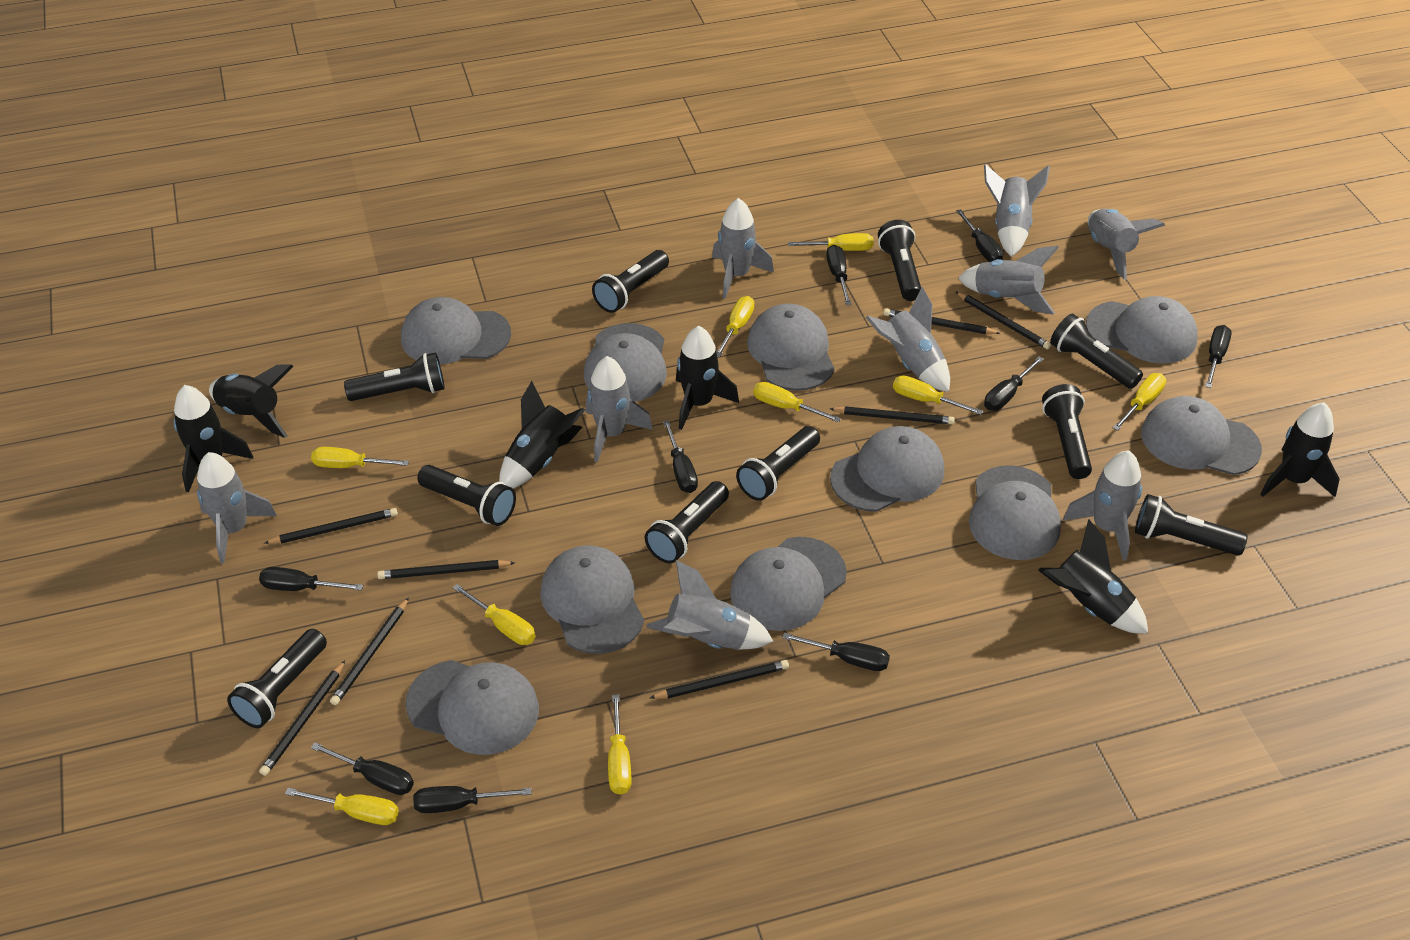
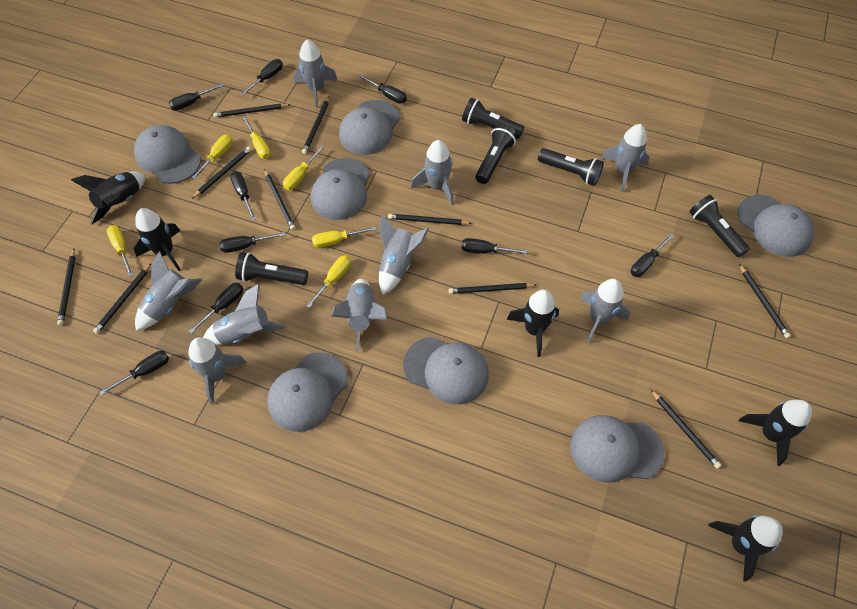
black flashlight: 10 -> 5
black pencil: 8 -> 10
black rocket: 6 -> 5
grey cap: 10 -> 7
yellow screwdriver: 9 -> 6

